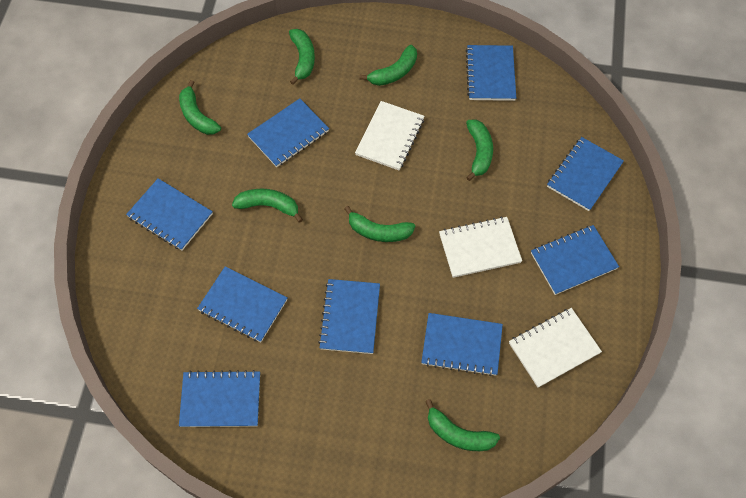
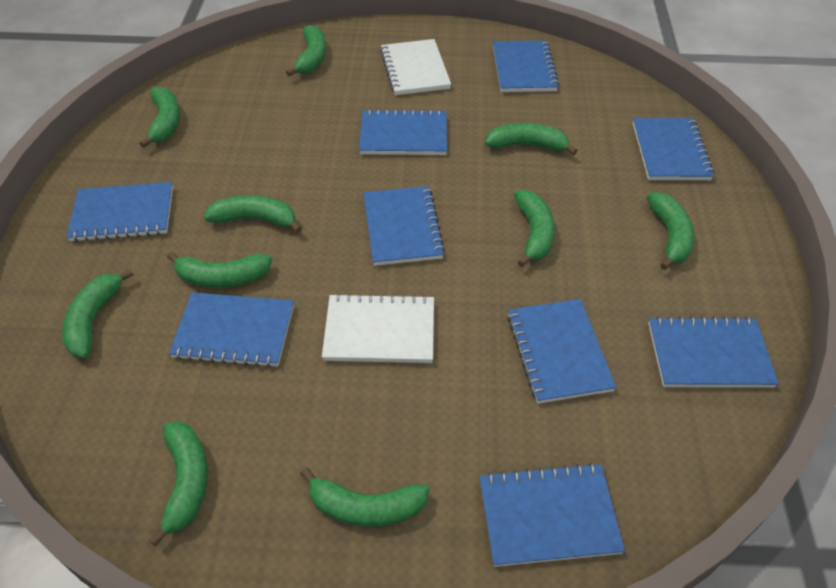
green banana: 7 -> 10
white notebook: 3 -> 2

